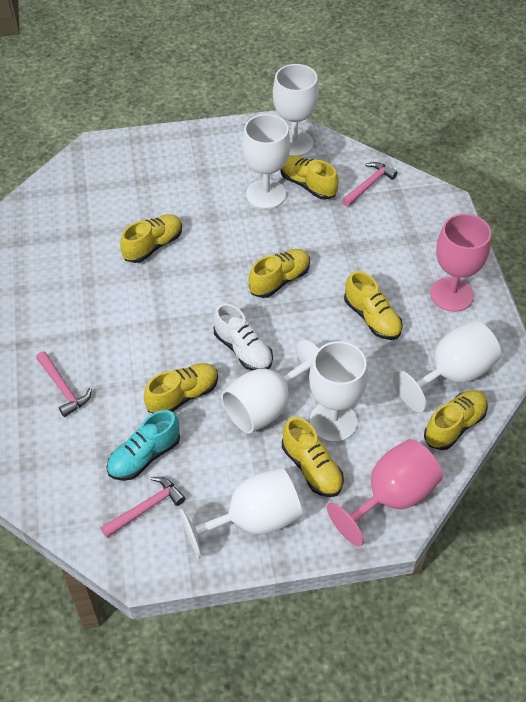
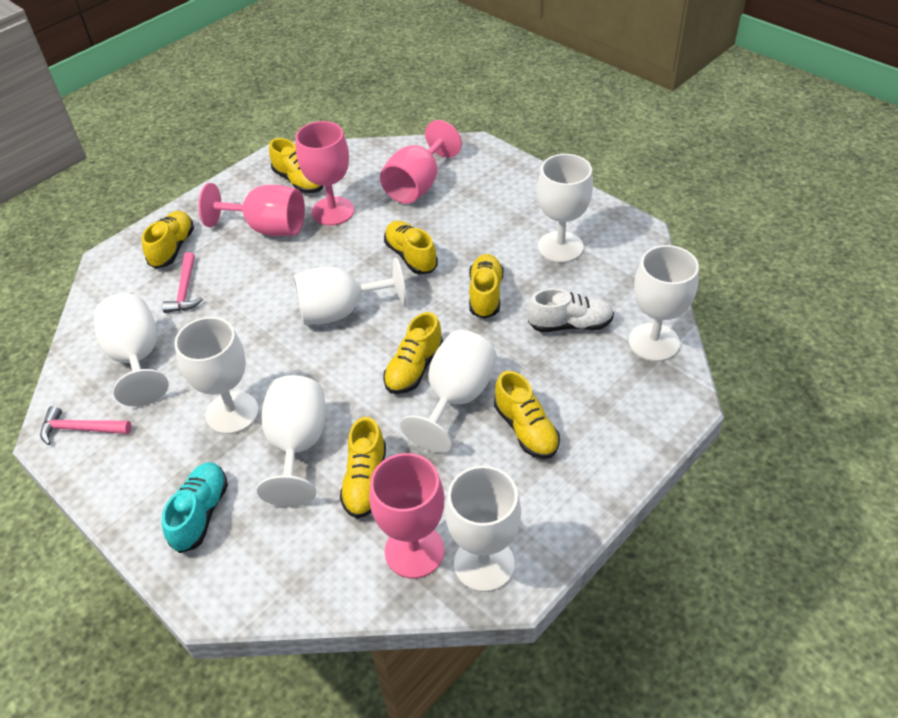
pink goblet: 2 -> 4
pink hammer: 3 -> 2
white goblet: 6 -> 8

